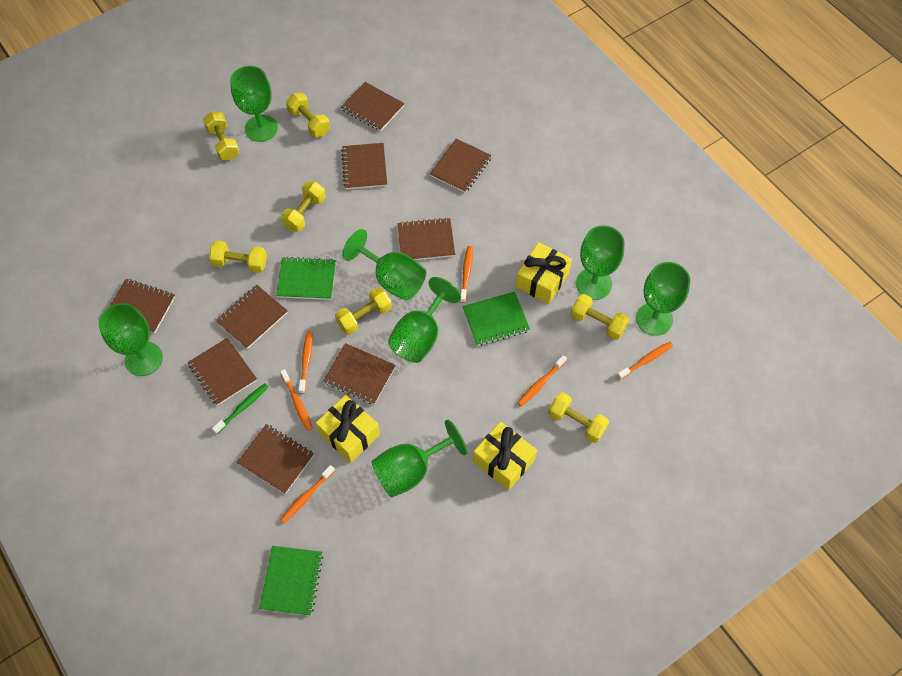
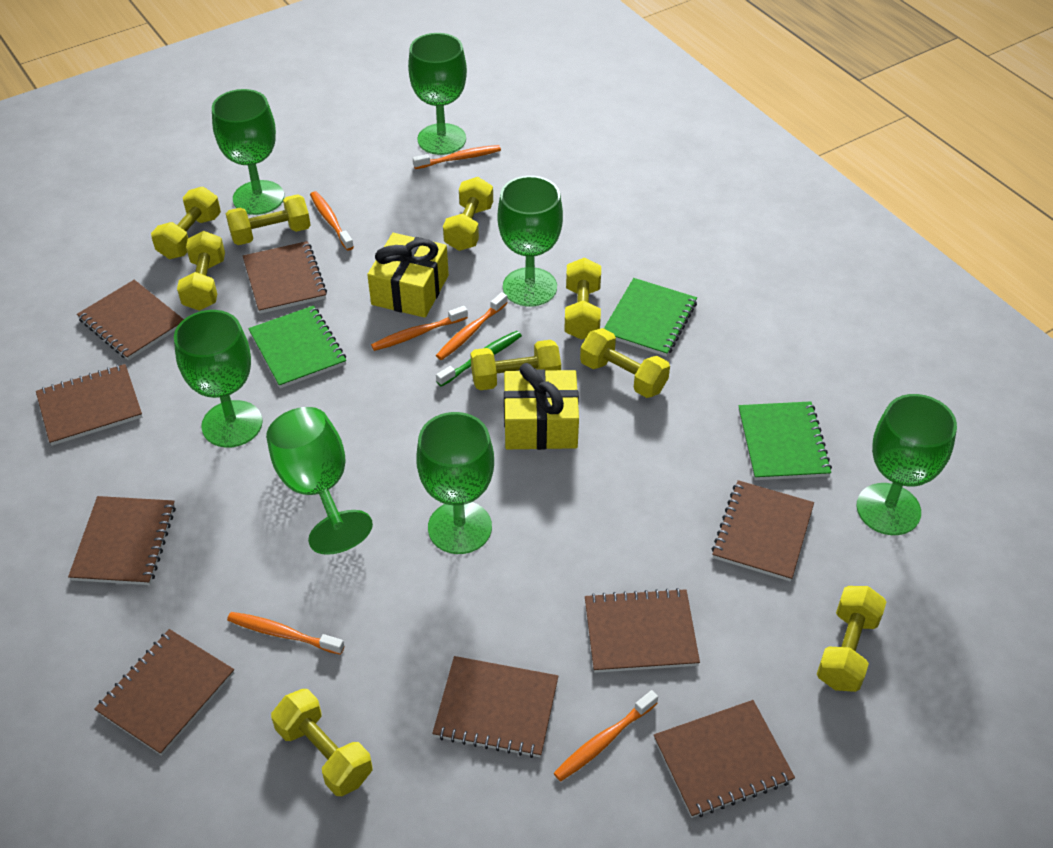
yellow dumbbell: 7 -> 9
yellow gift: 3 -> 2

